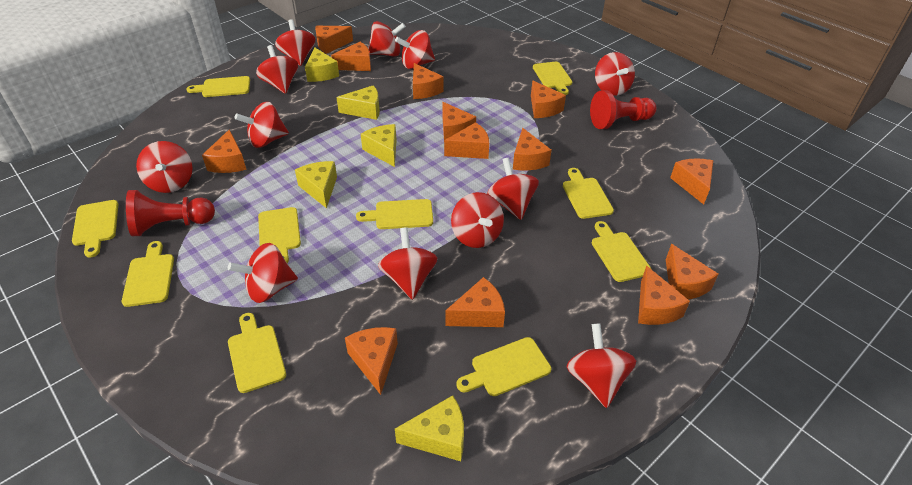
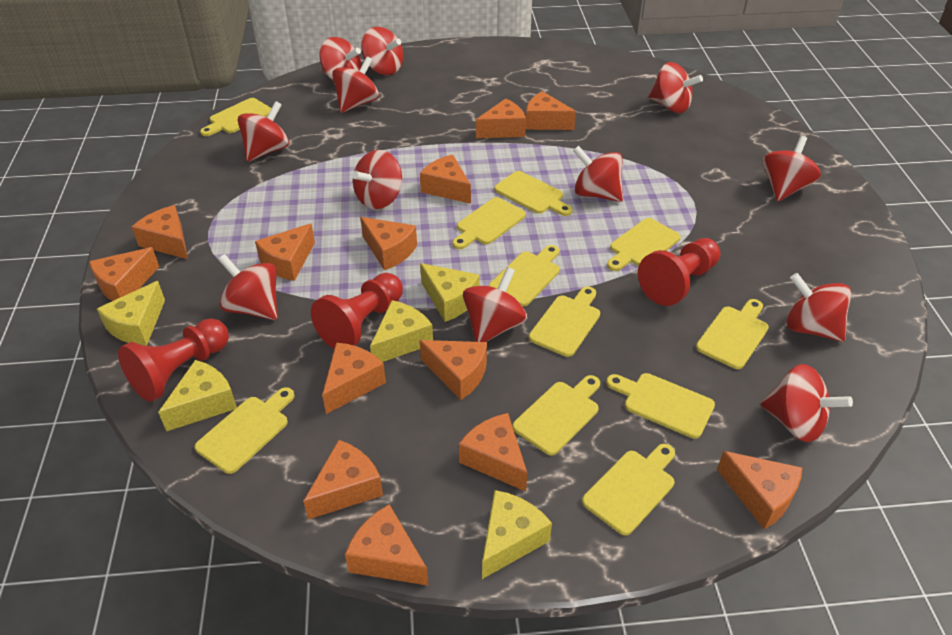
red pawn: 2 -> 3
yellow cutting board: 10 -> 11

